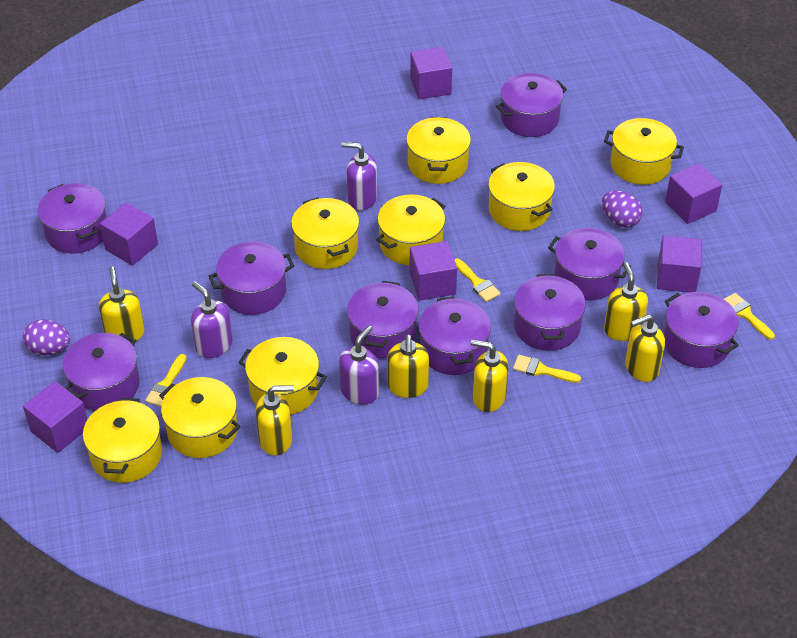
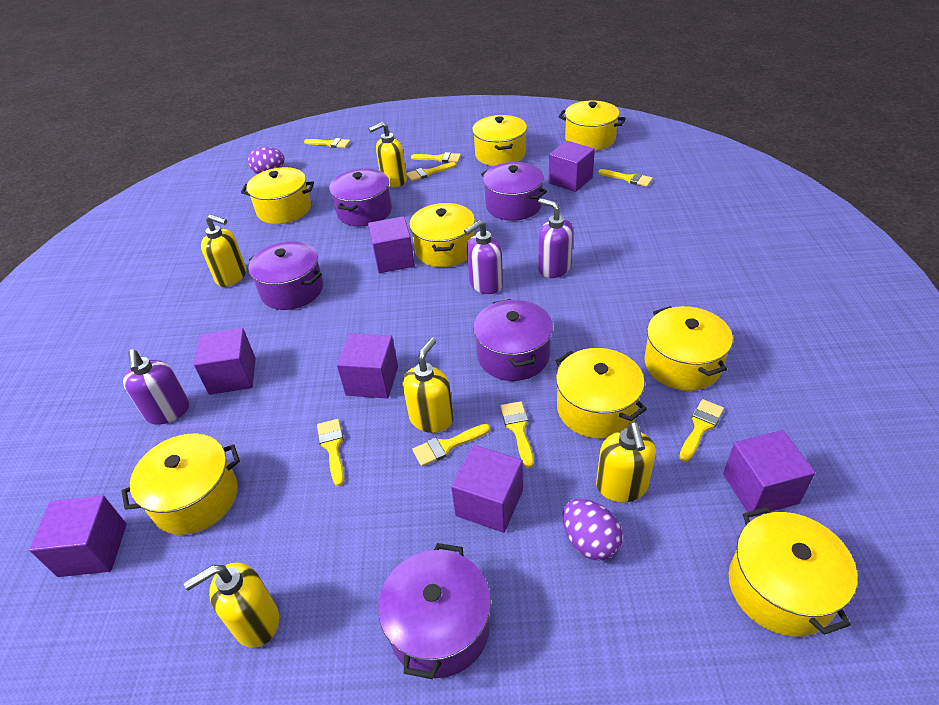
purple cube: 6 -> 7
purple pot: 9 -> 5
yellow brush: 4 -> 8
yellow soap dispenser: 6 -> 5

